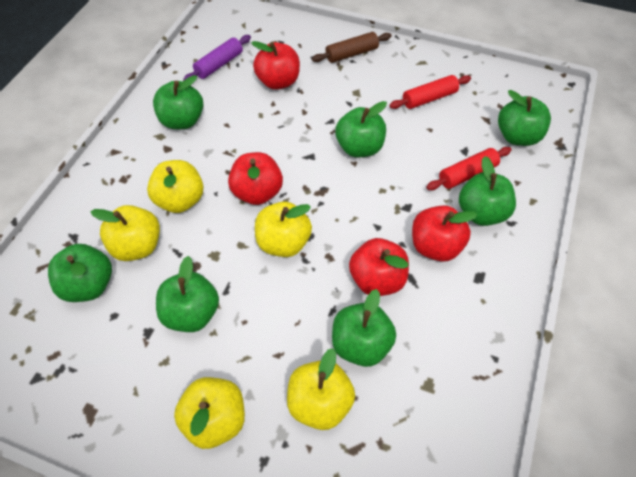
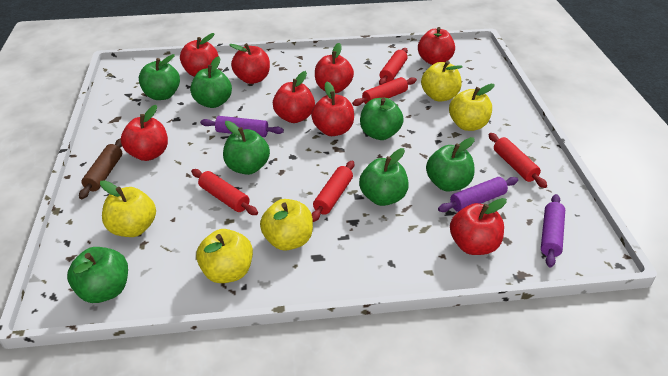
purple rolling pin: 1 -> 3
red apple: 4 -> 8
red rolling pin: 2 -> 5

